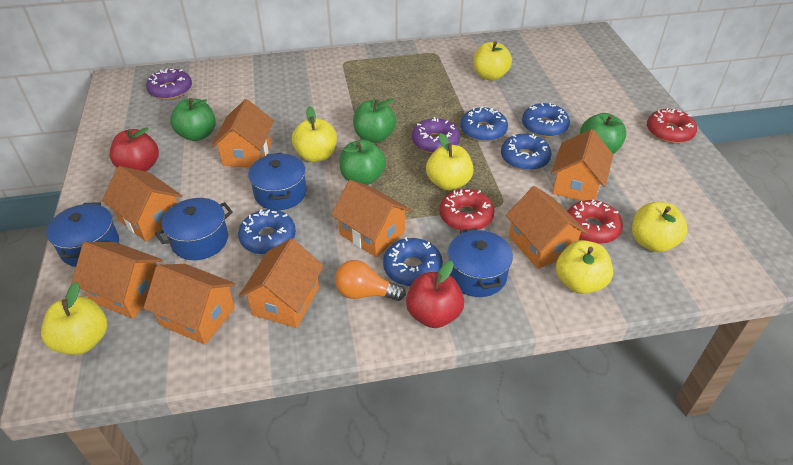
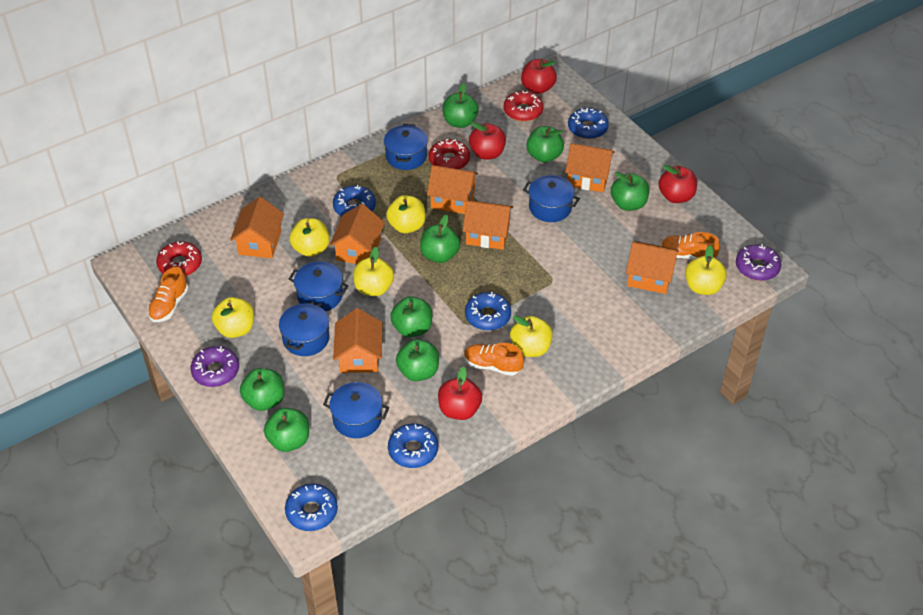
blue pot: 4 -> 5
green apple: 4 -> 8
orange house: 8 -> 7
orange light bulb: 1 -> 0
orange shoe: 0 -> 3
red apple: 2 -> 4

